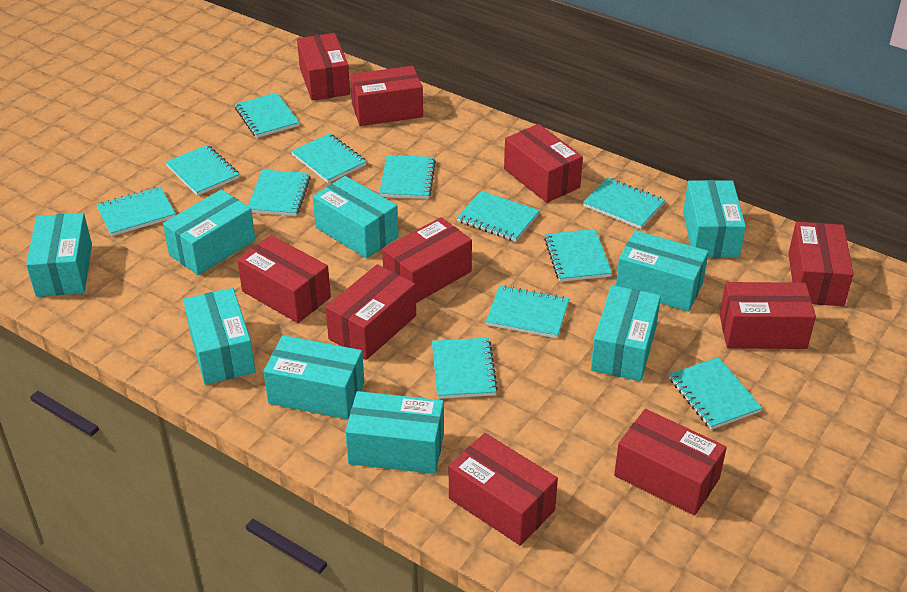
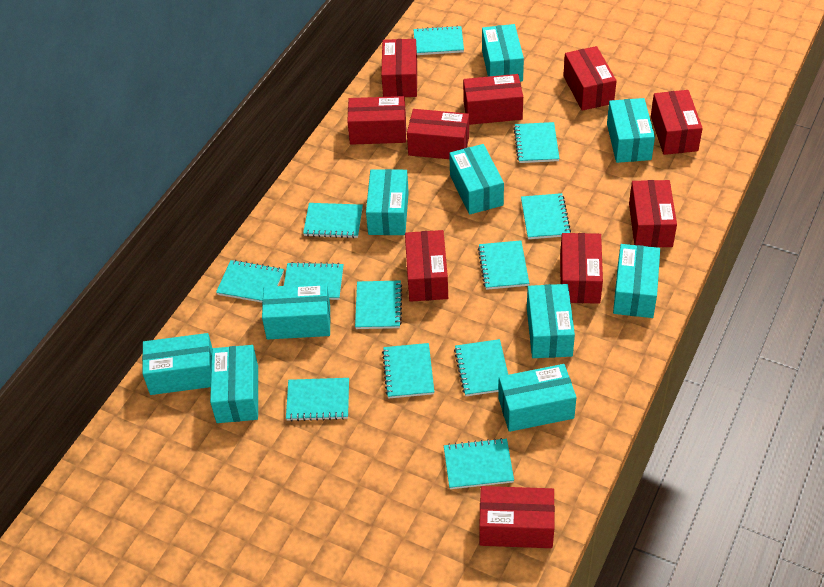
turquoise box: 9 -> 10

